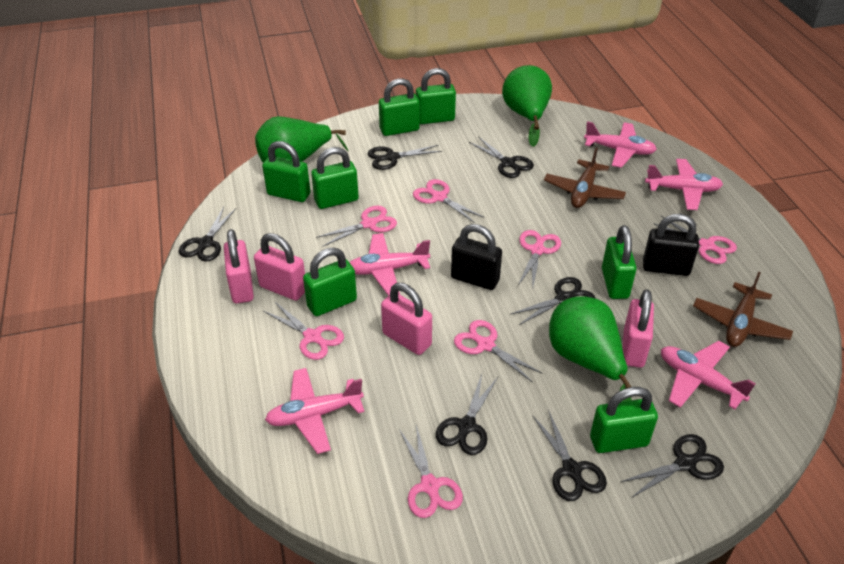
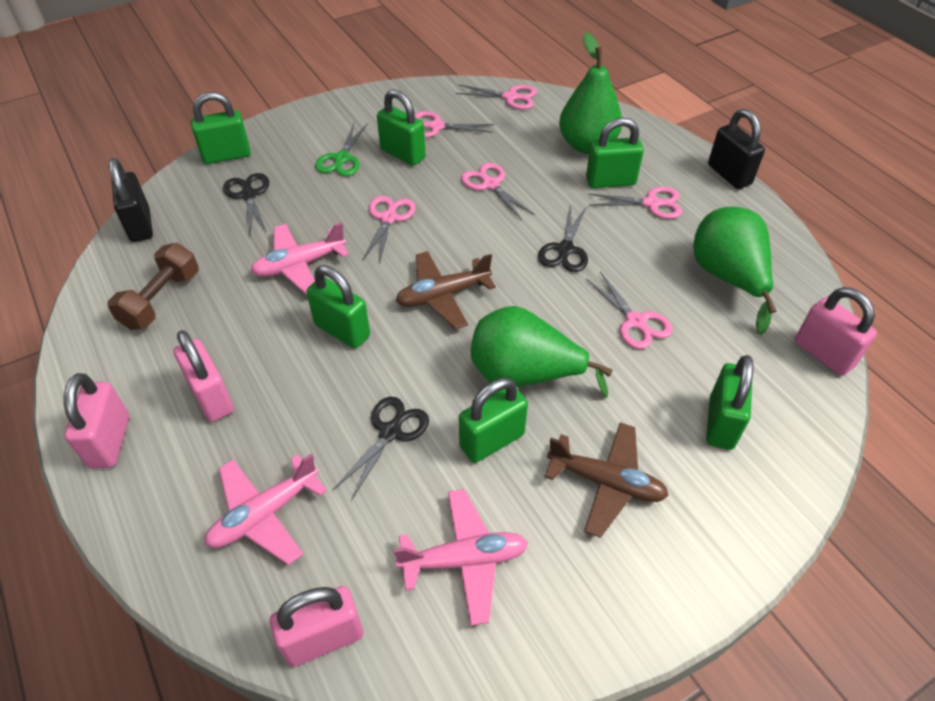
black scissors: 7 -> 3
brown dumbbell: 0 -> 1
green padlock: 7 -> 6
green scissors: 0 -> 1
pink plane: 5 -> 3
pink scissors: 7 -> 6

